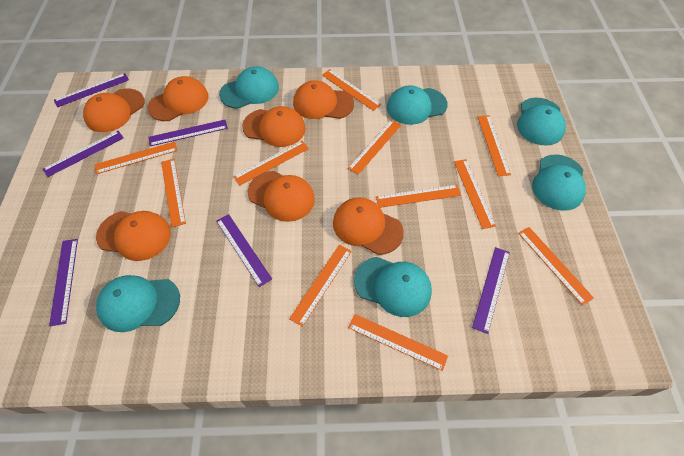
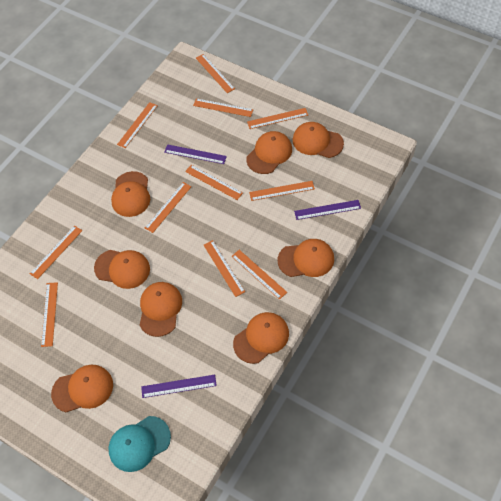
orange cap: 7 -> 8
purple ruler: 6 -> 3
turquoise cap: 6 -> 1

